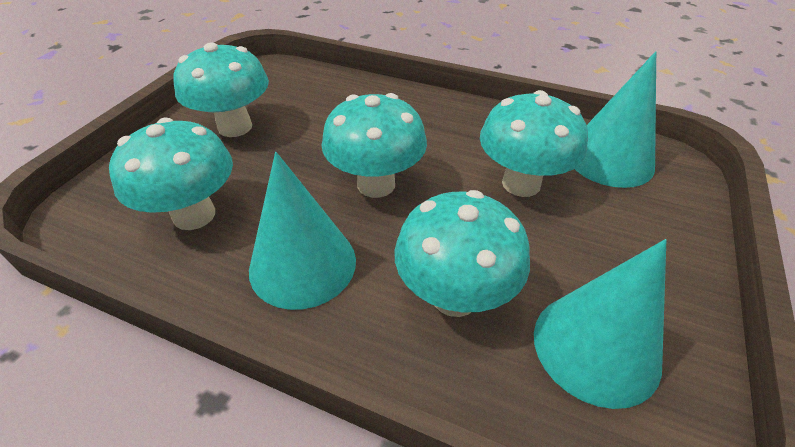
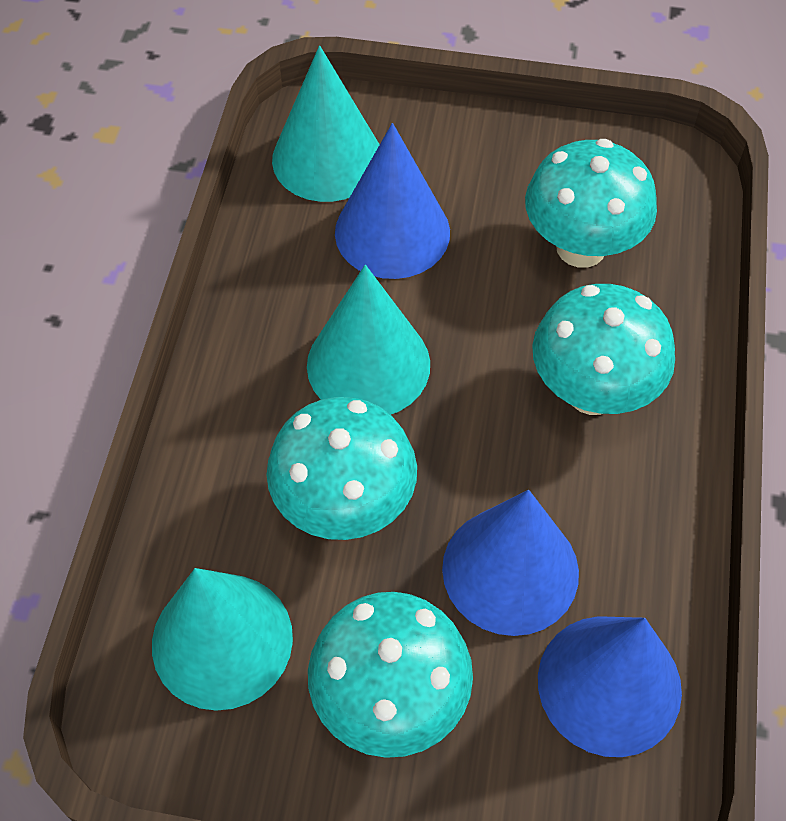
blue cone: 0 -> 3
turquoise mushroom: 5 -> 4

